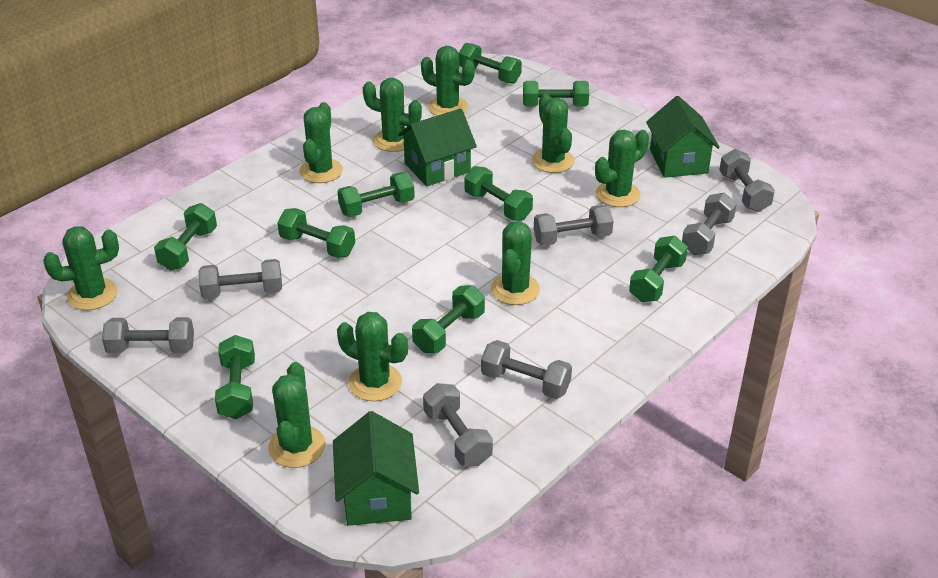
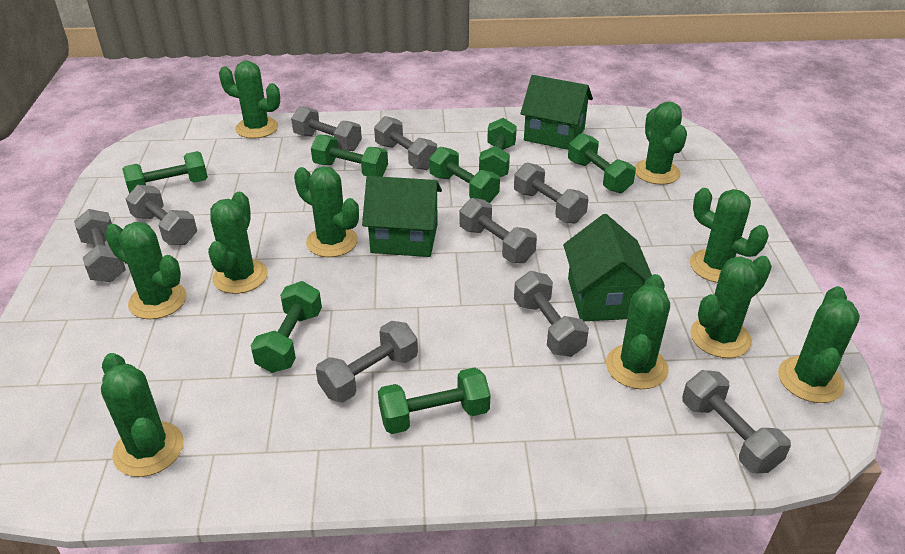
green cactus: 9 -> 10
green dumbbell: 9 -> 7
grey dumbbell: 7 -> 9

